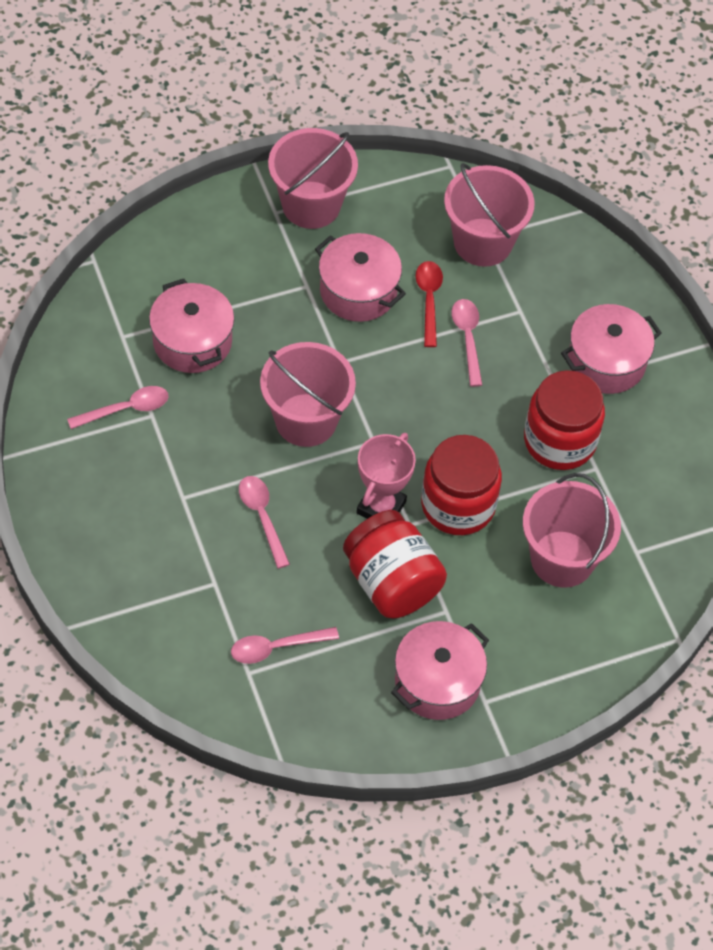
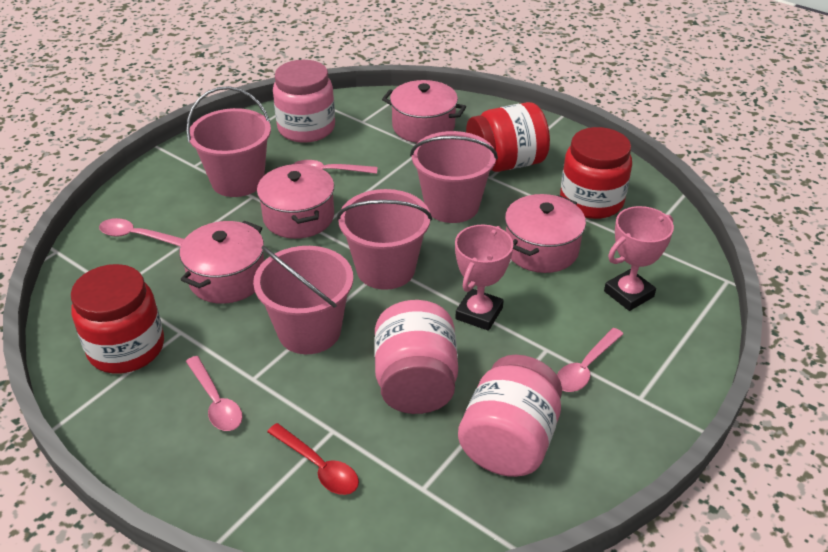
pink jar: 0 -> 3
pink trophy: 1 -> 2

